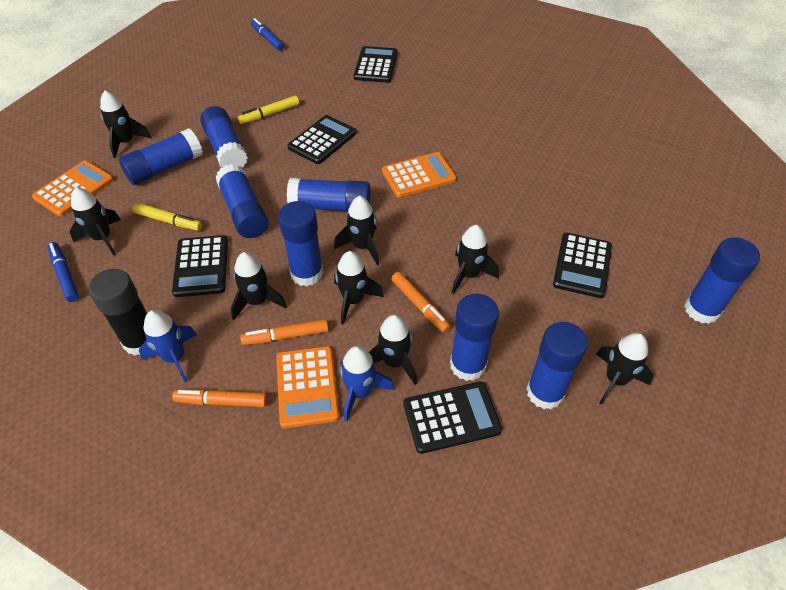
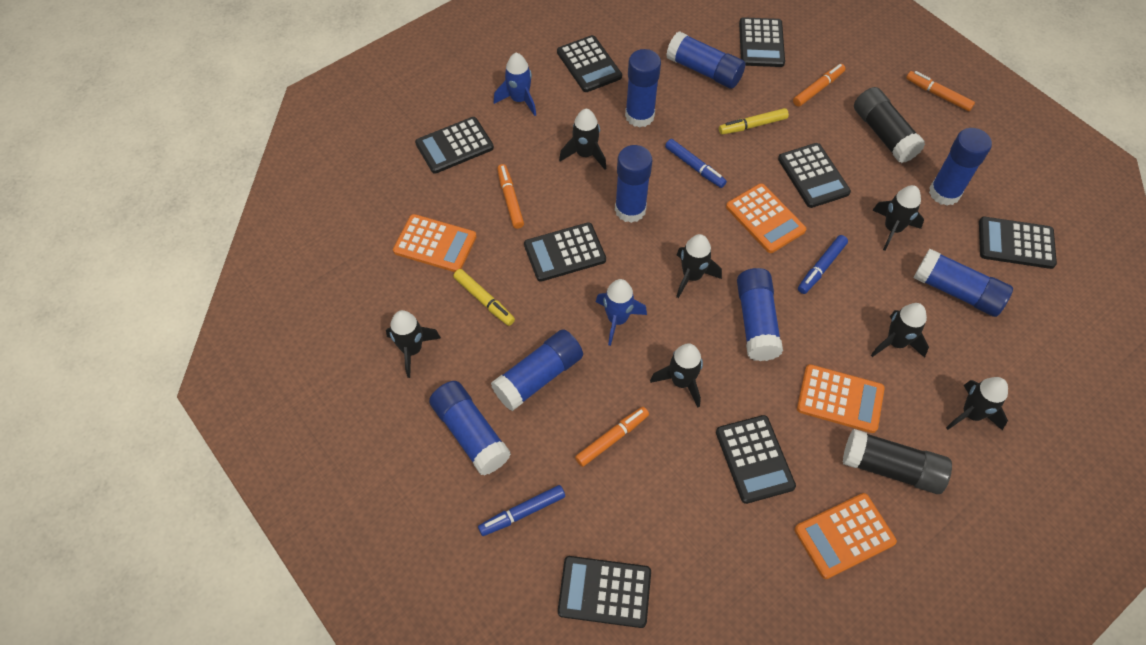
black calculator: 5 -> 8
black glue stick: 1 -> 2
black rocket: 8 -> 7
blue marker: 2 -> 3
orange calculator: 3 -> 4
orange marker: 3 -> 4

